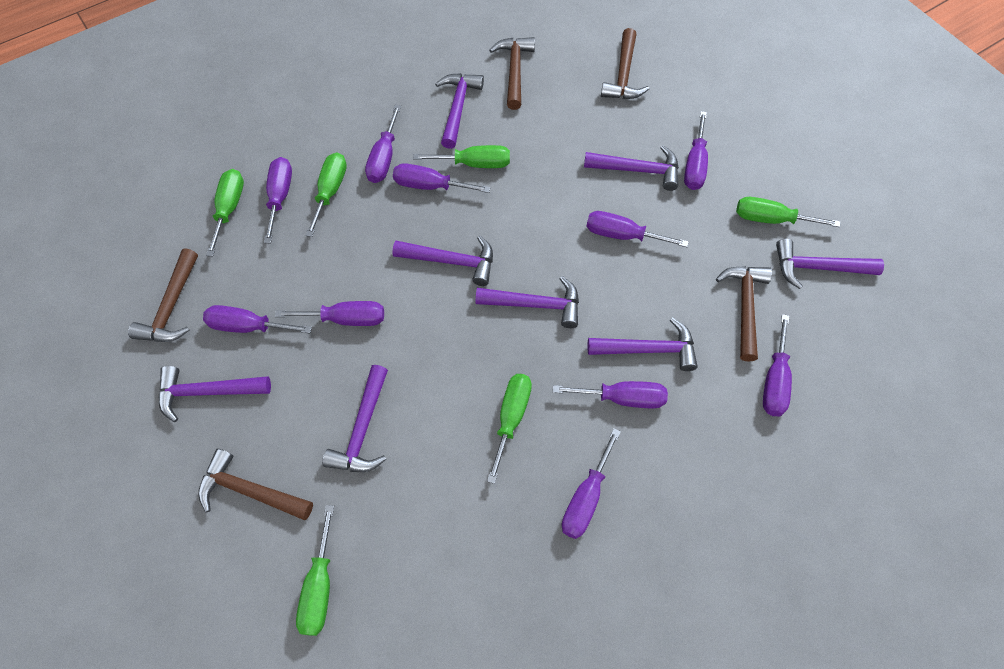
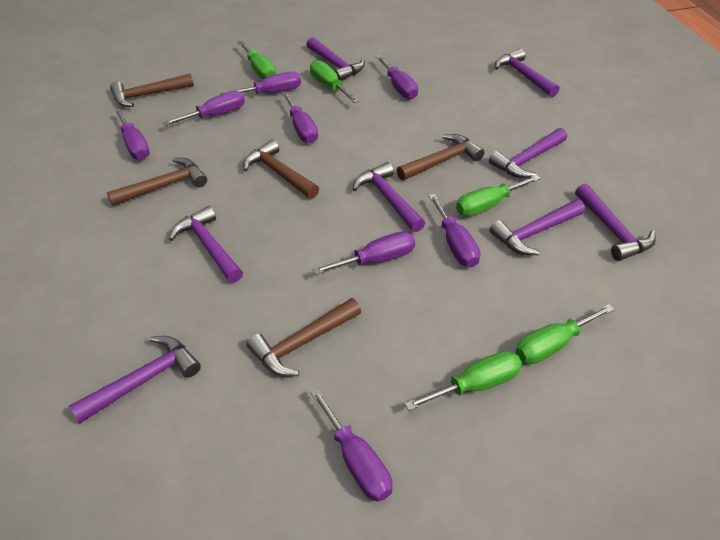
green screwdriver: 6 -> 5
purple screwdriver: 10 -> 8

